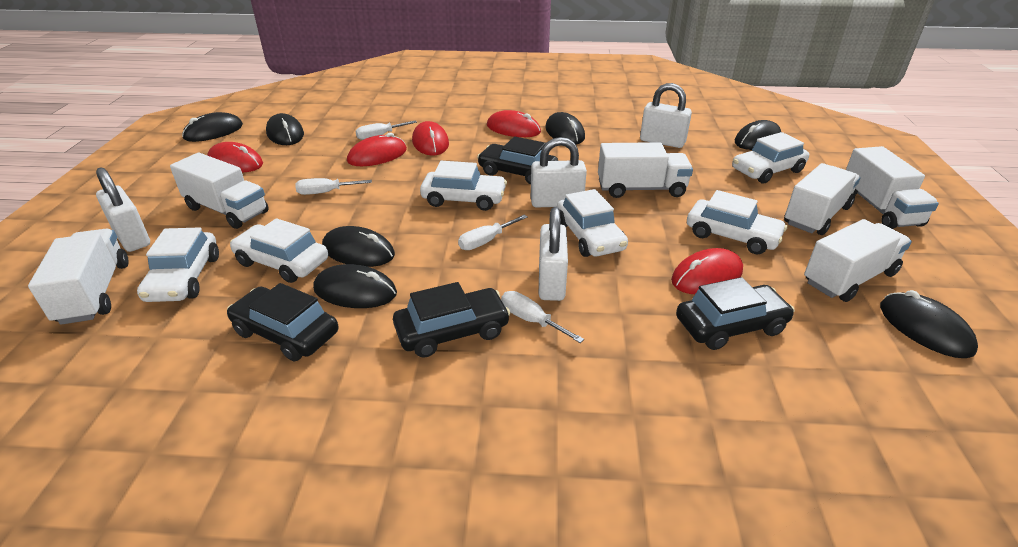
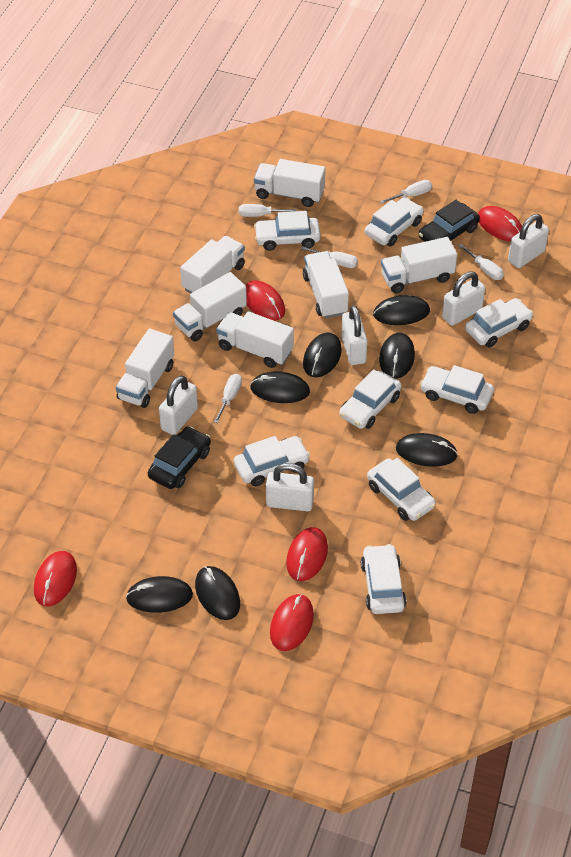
black car: 4 -> 2
white car: 6 -> 8
white padlock: 4 -> 5
white screwdriver: 4 -> 5
white truck: 6 -> 7

